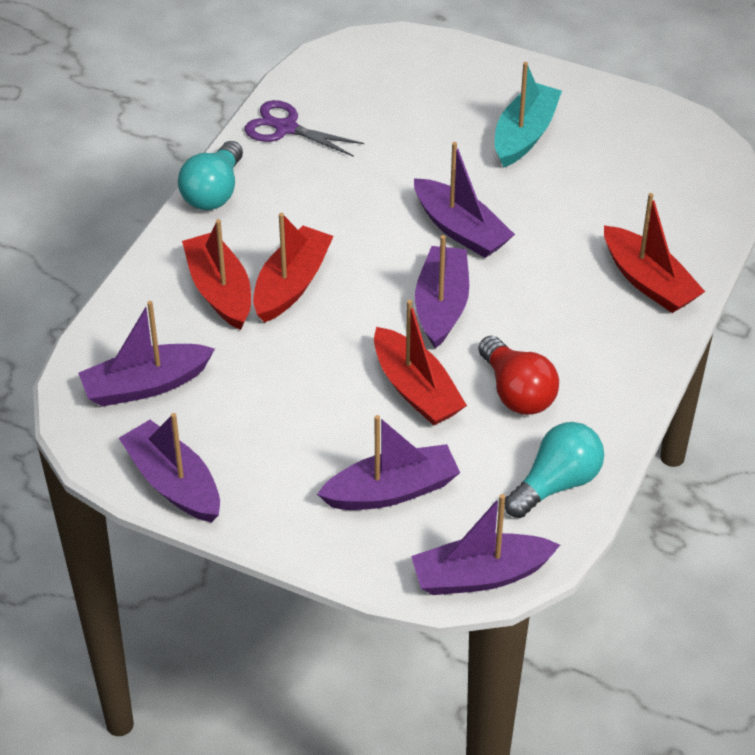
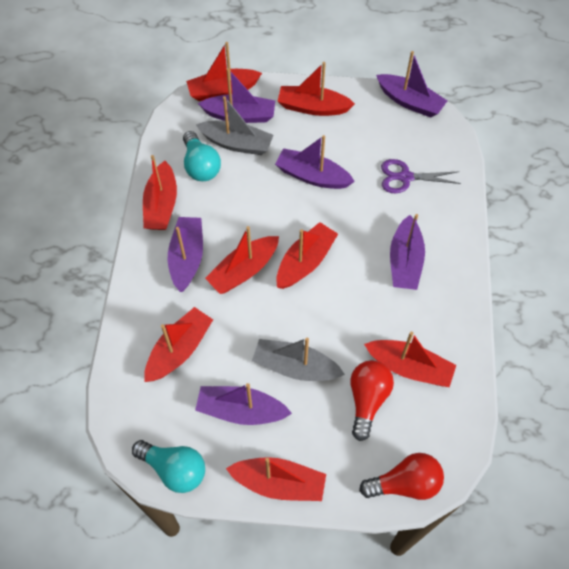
grey boat: 0 -> 2
red boat: 4 -> 8
red light bulb: 1 -> 2
turquoise boat: 1 -> 0

